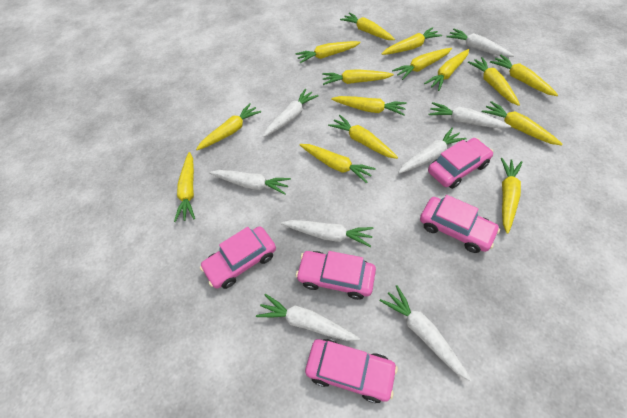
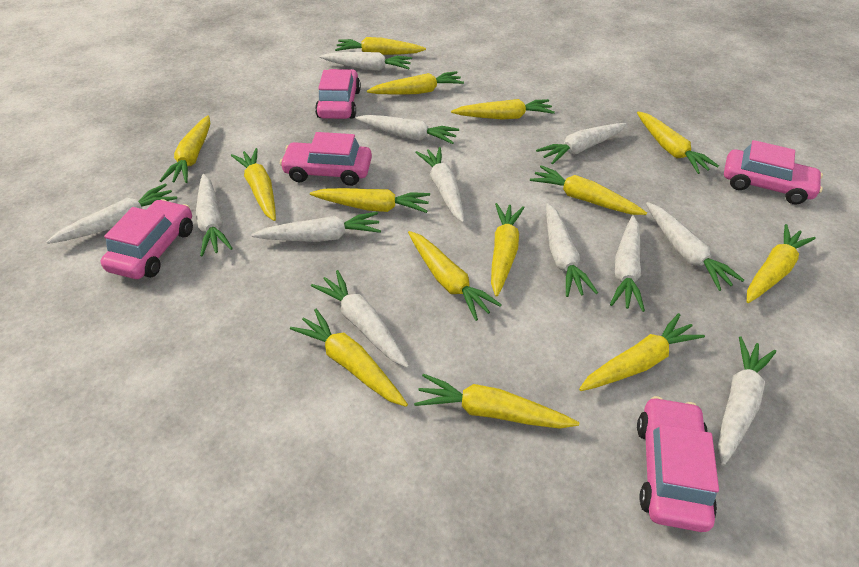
white carrot: 8 -> 12
yellow carrot: 15 -> 14

